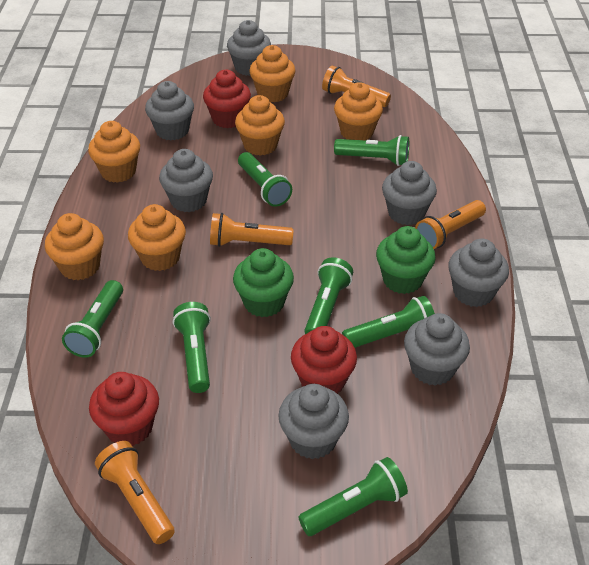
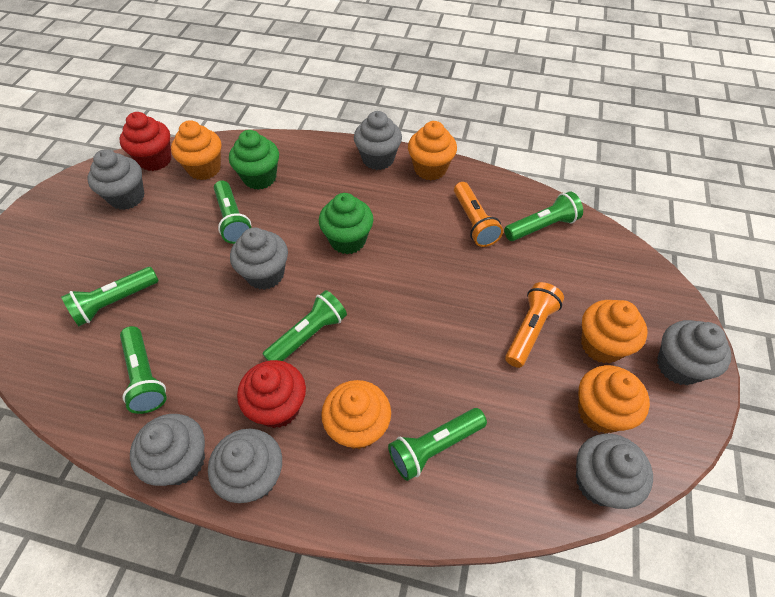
green flashlight: 7 -> 6
orange cupcake: 6 -> 5
orange flashlight: 4 -> 2
red cupcake: 3 -> 2

